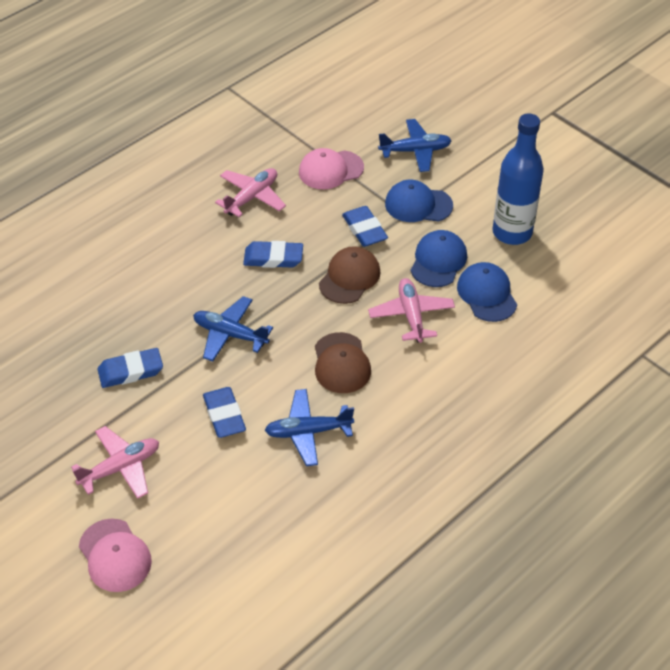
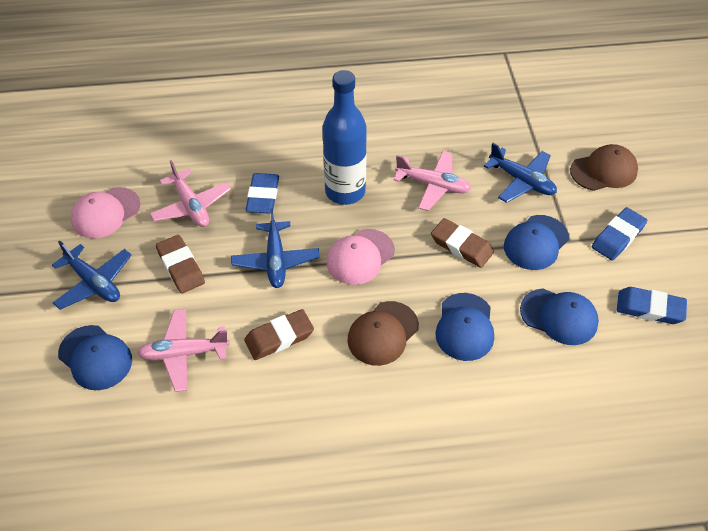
blue cap: 3 -> 4
blue eraser: 4 -> 3
brown eraser: 0 -> 3

